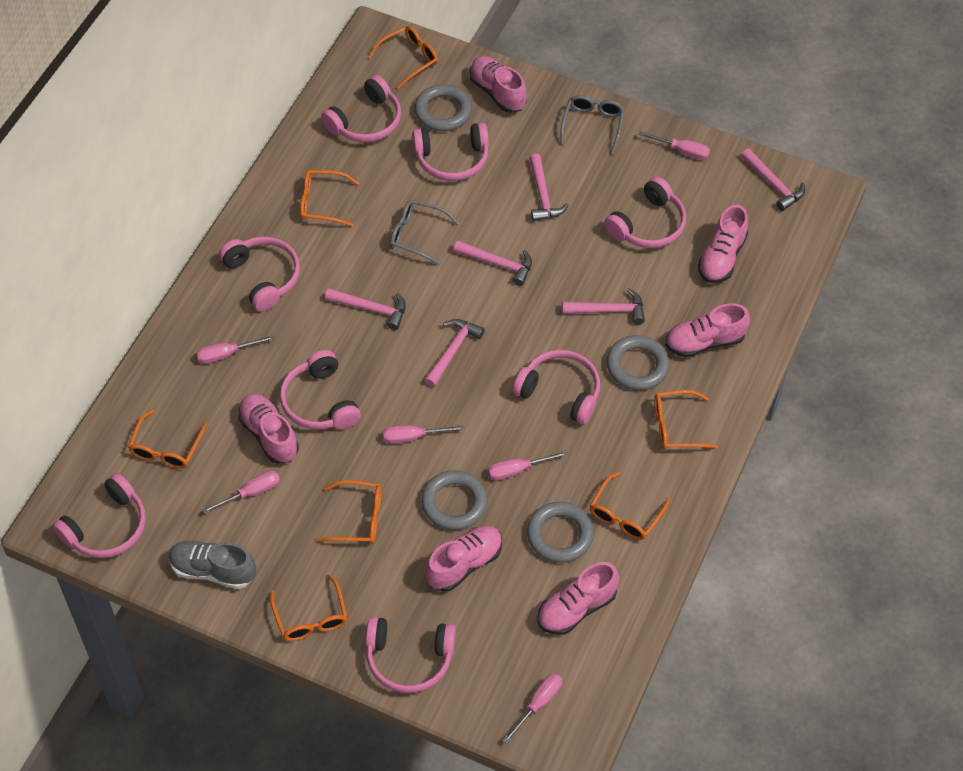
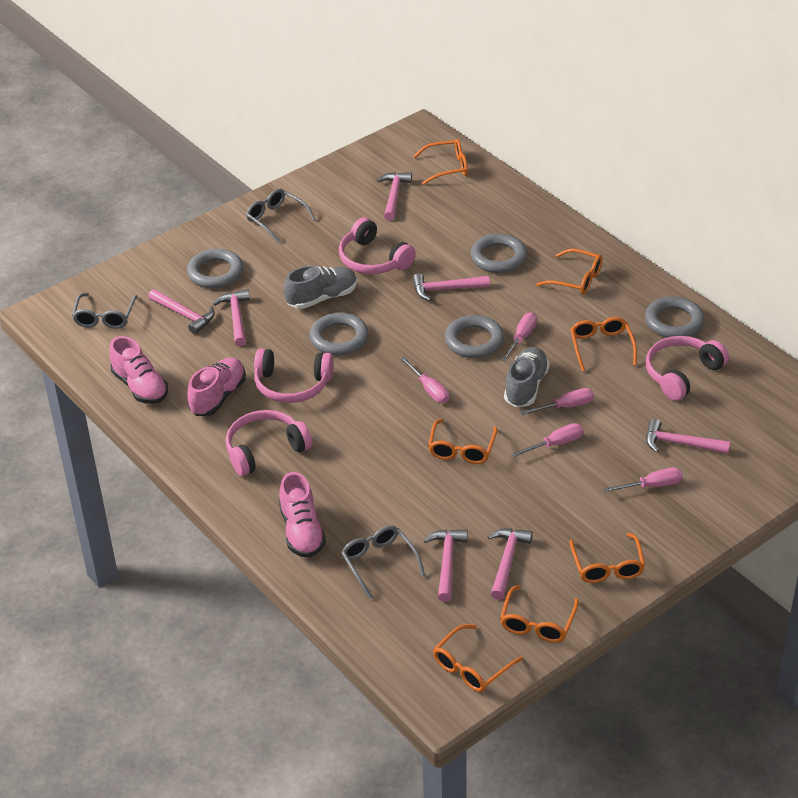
grey glasses: 2 -> 3
grey ring: 4 -> 5
grey shoe: 1 -> 2
pink hammer: 6 -> 7
pink headphones: 8 -> 4
pink screwdriver: 6 -> 5
pink shoe: 6 -> 3

